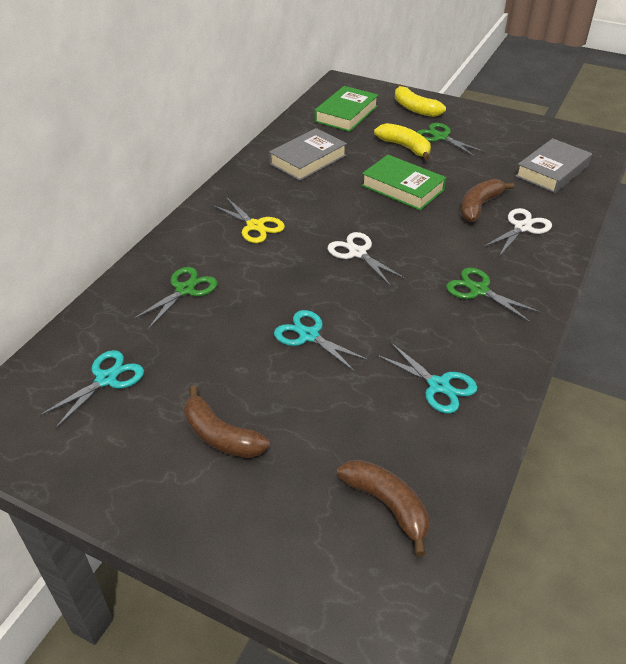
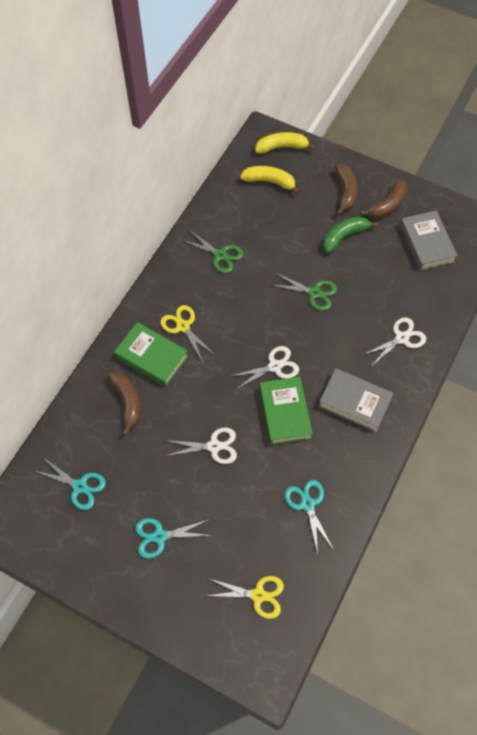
green banana: 0 -> 1
green scissors: 3 -> 2
white scissors: 2 -> 3
yellow scissors: 1 -> 2

